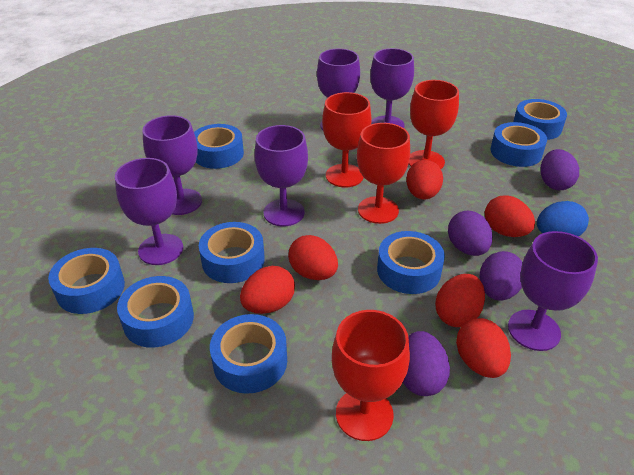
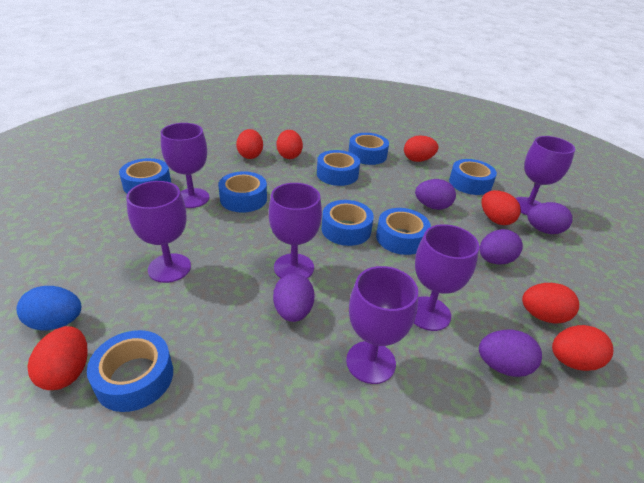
purple egg: 4 -> 5
red egg: 6 -> 7
red goblet: 4 -> 0

